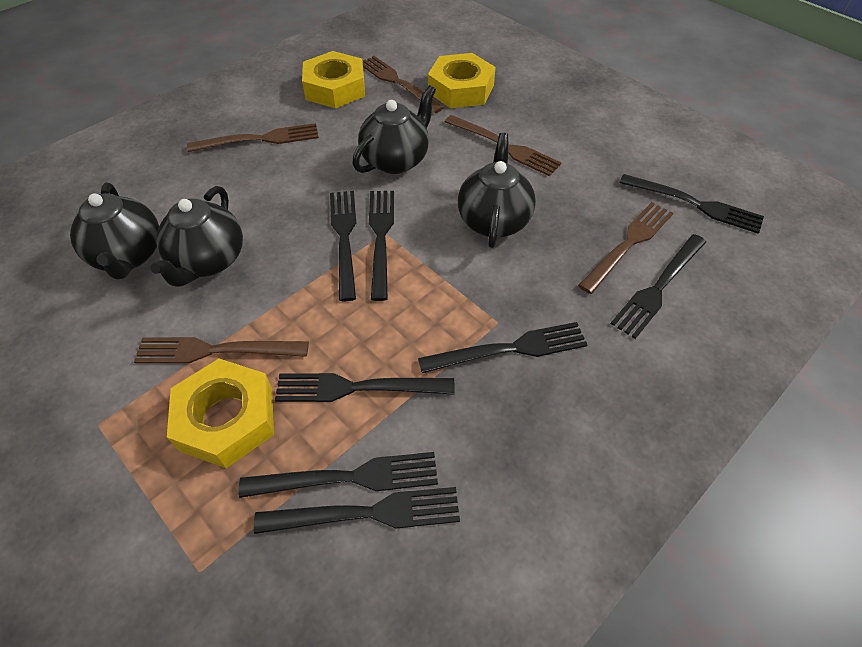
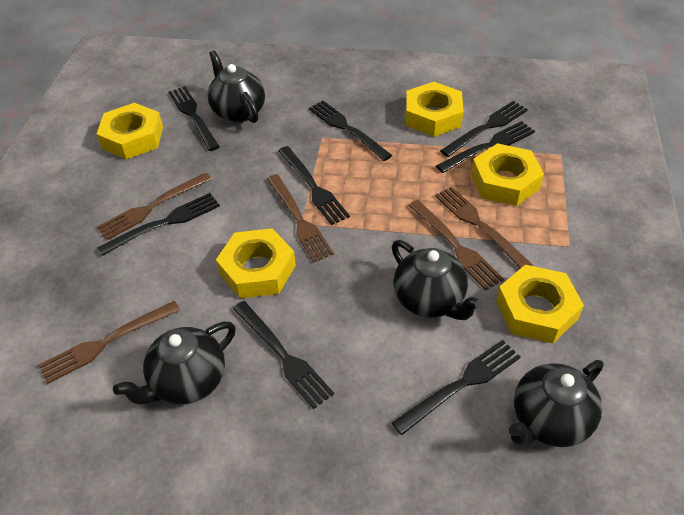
yellow nut: 3 -> 5

